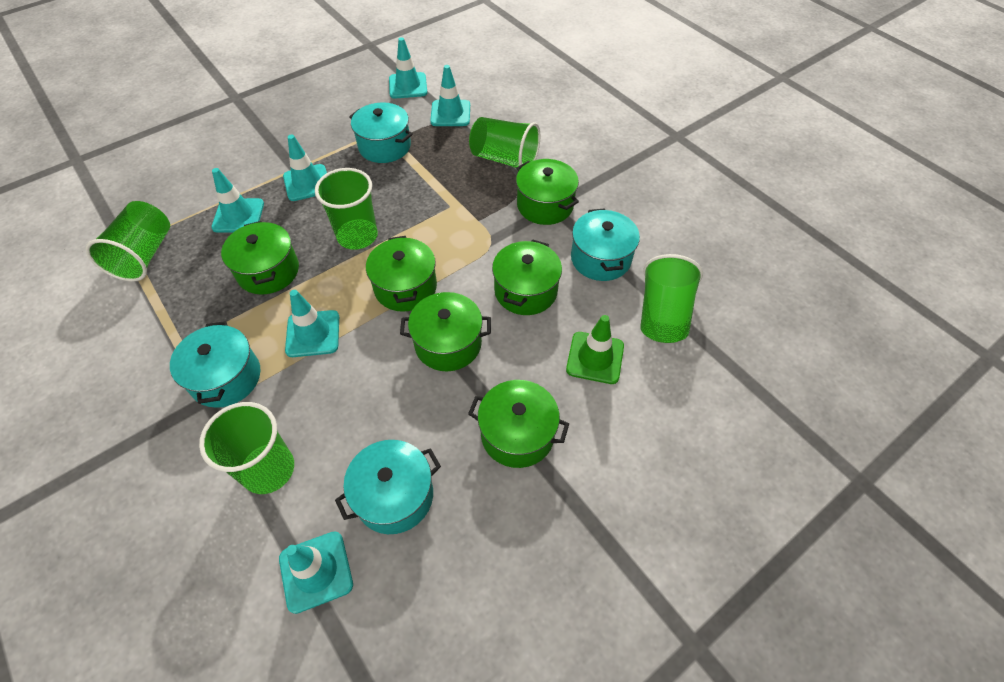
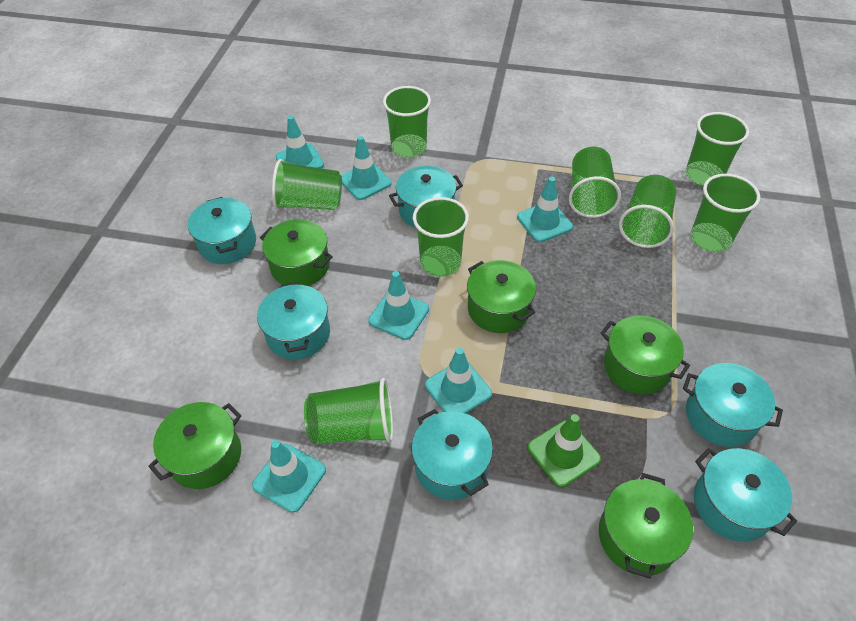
green cup: 5 -> 8
green pot: 6 -> 5
turquoise pot: 4 -> 6

